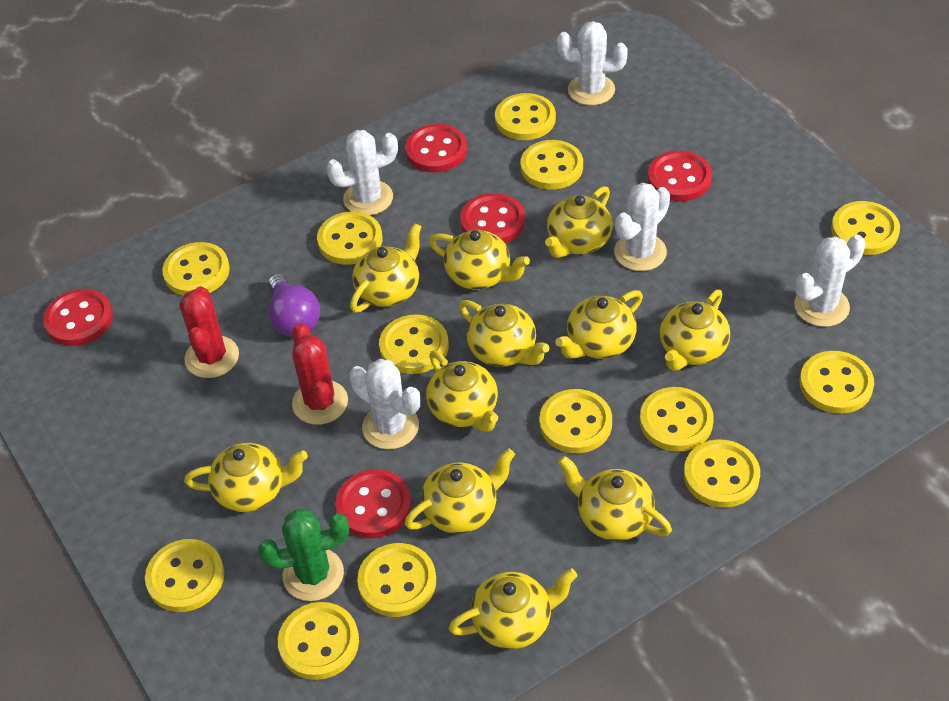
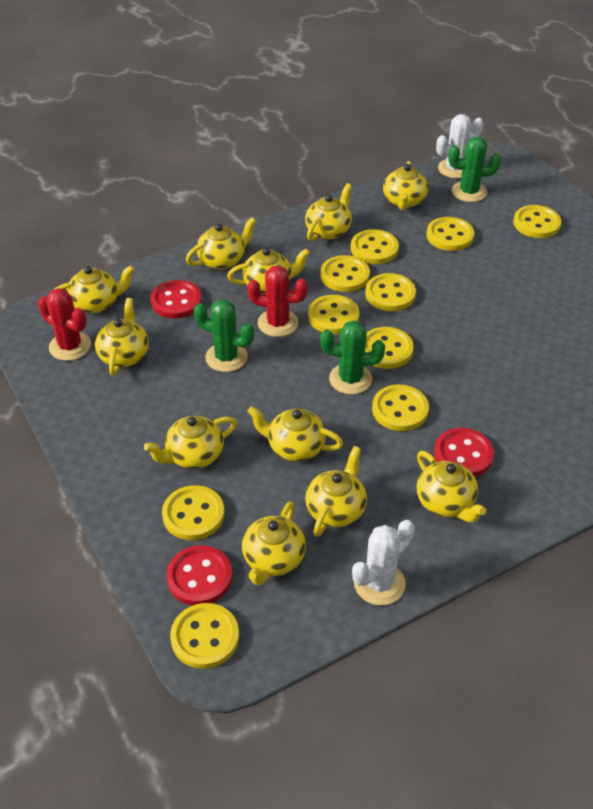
green cactus: 1 -> 3
purple light bulb: 1 -> 0
red button: 5 -> 3
white cactus: 5 -> 2
yellow button: 13 -> 10

